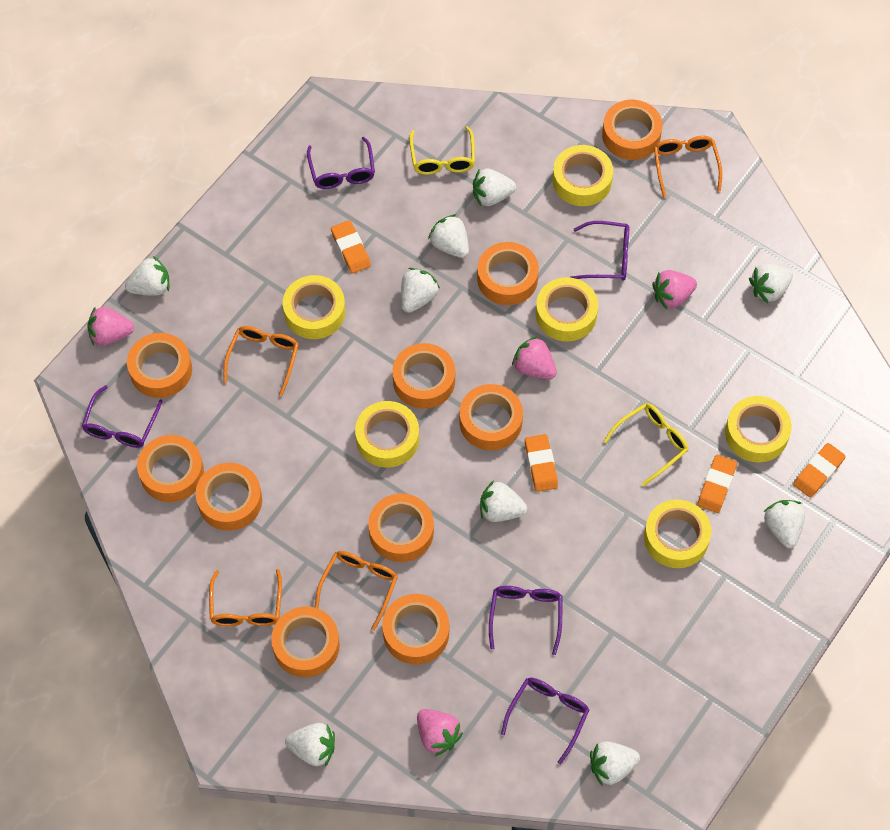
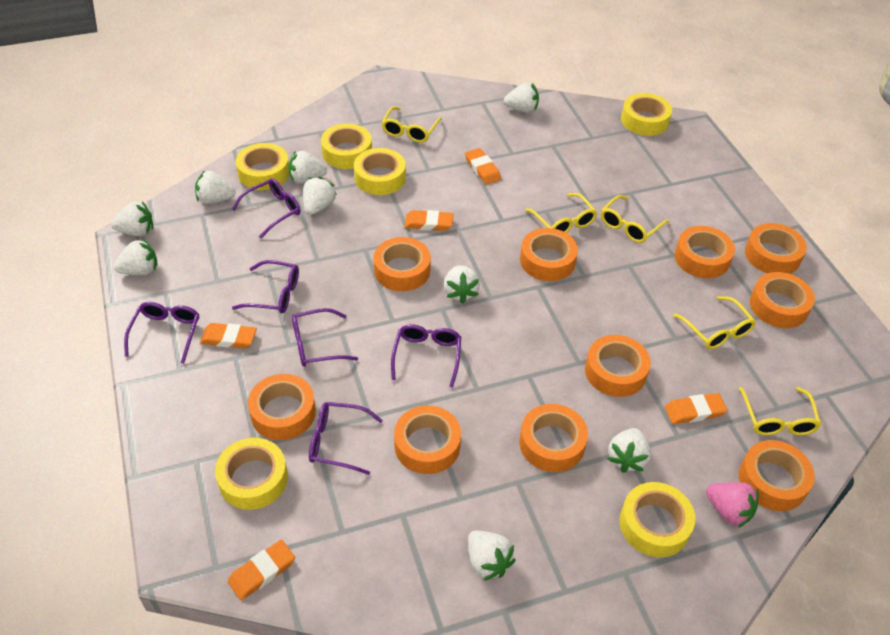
orange eraser: 4 -> 5
orange glasses: 4 -> 0
pink strawberry: 4 -> 1
purple glasses: 5 -> 6
yellow glasses: 2 -> 5

